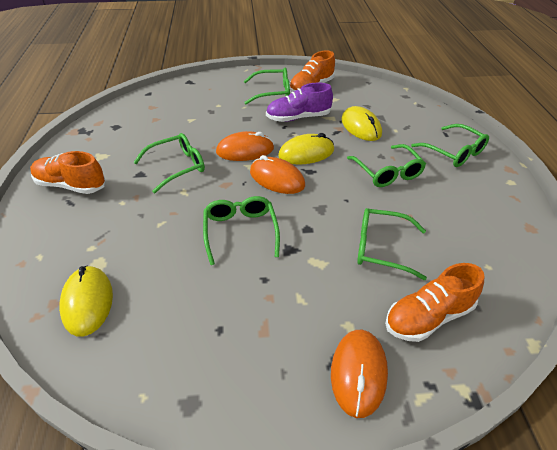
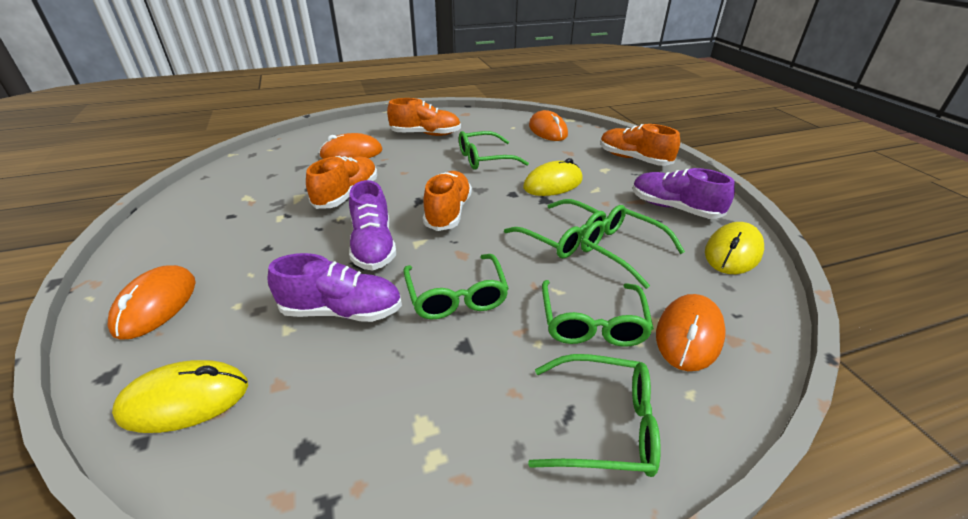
orange mouse: 3 -> 4
orange shoe: 3 -> 4
purple shoe: 1 -> 3

